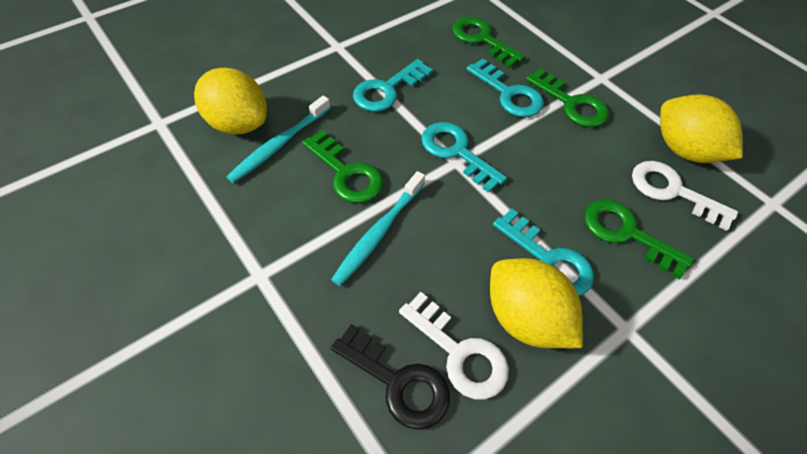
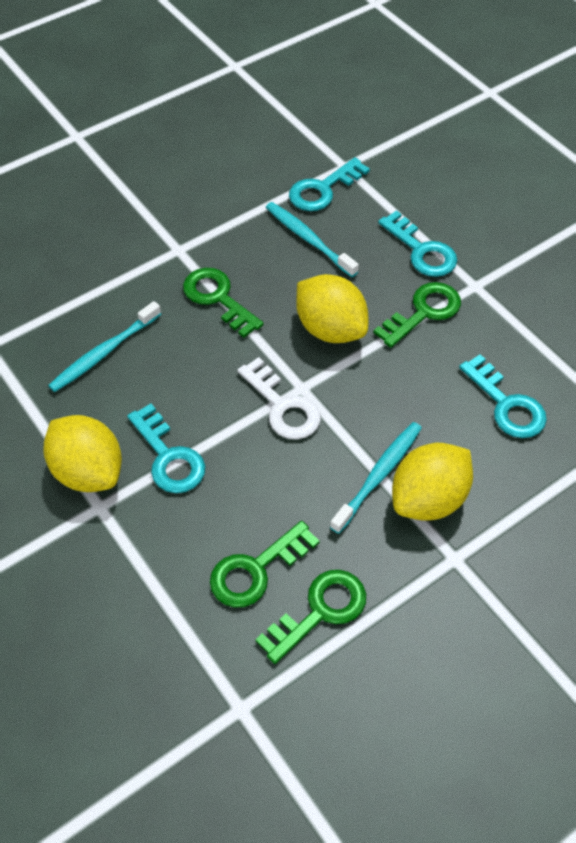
black key: 1 -> 0
turquoise toothbrush: 2 -> 3
white key: 2 -> 1

